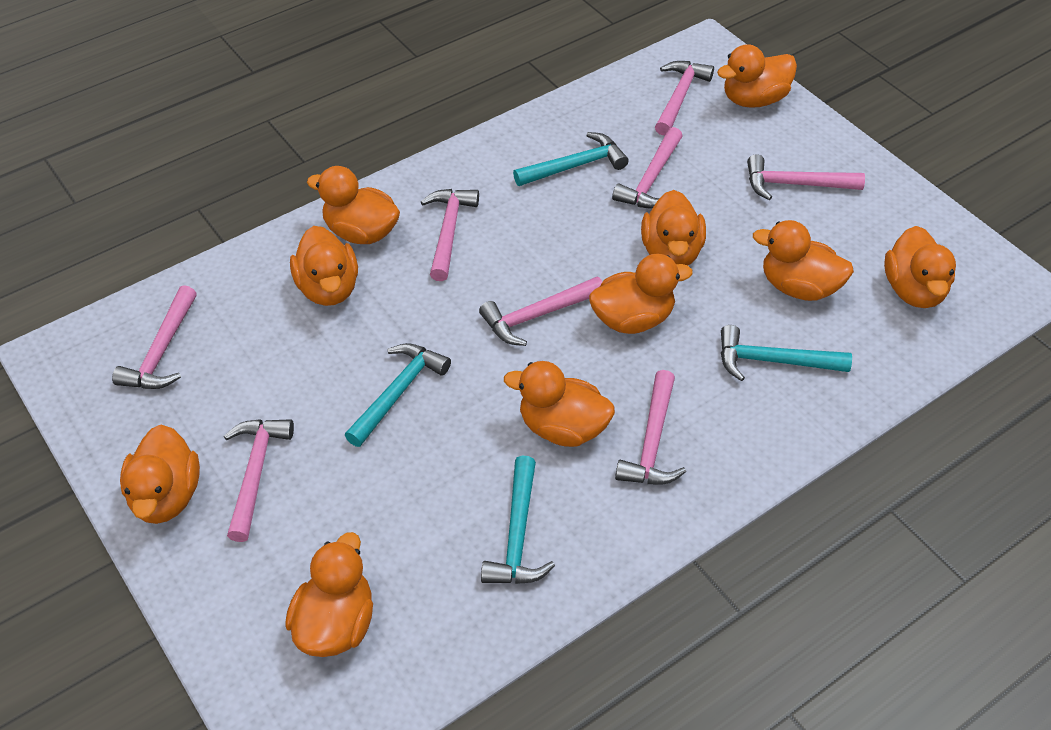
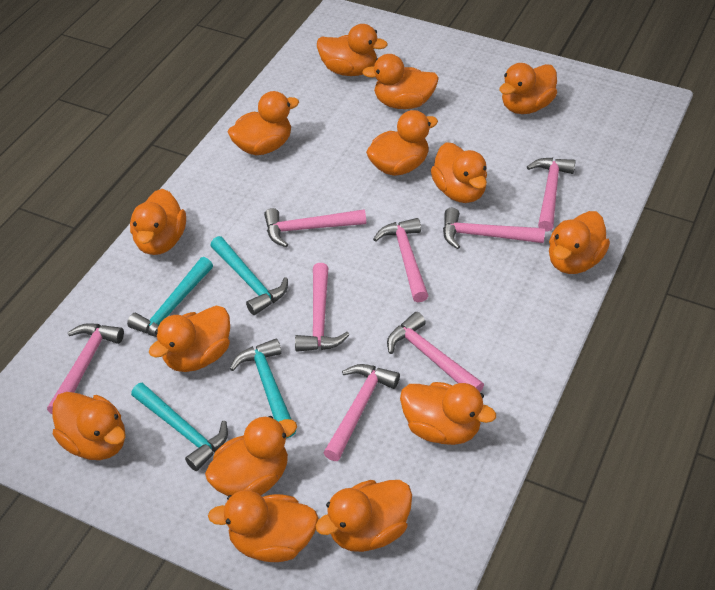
orange duck: 10 -> 14

